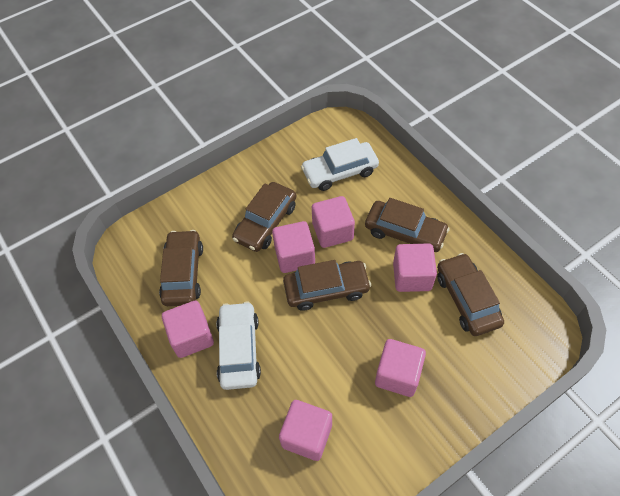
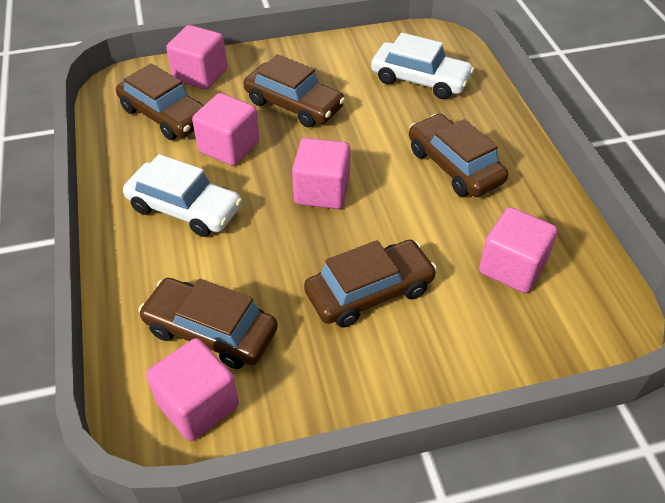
pink cube: 6 -> 5

